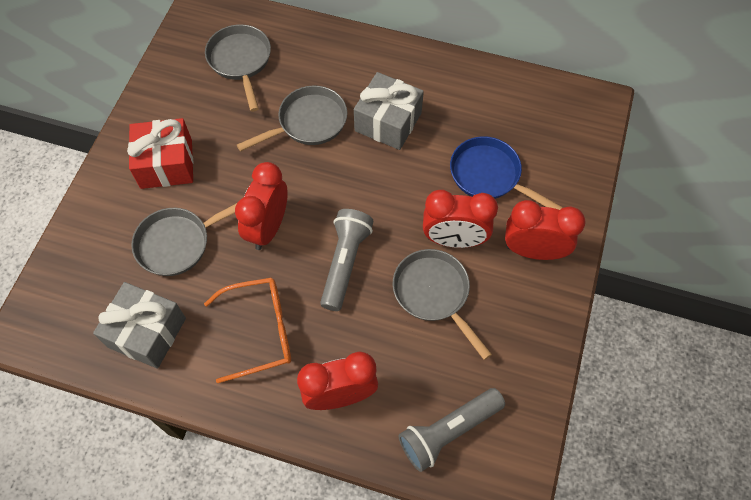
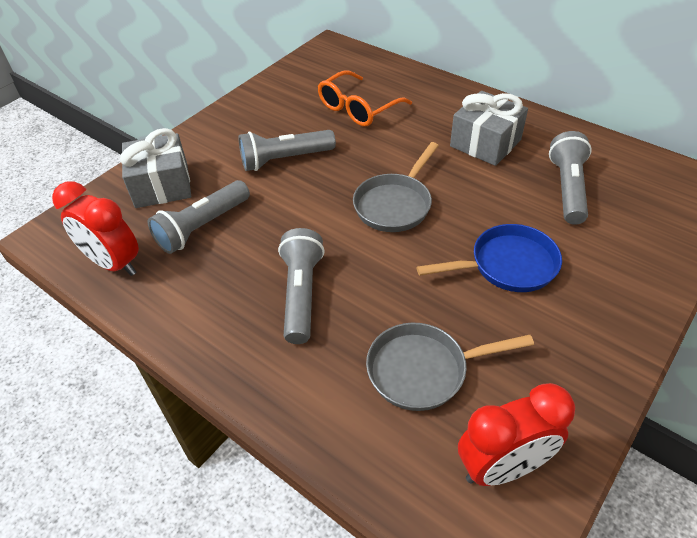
grey flashlight: 2 -> 4
grey pan: 4 -> 2
red clock: 4 -> 2
red gift: 1 -> 0

